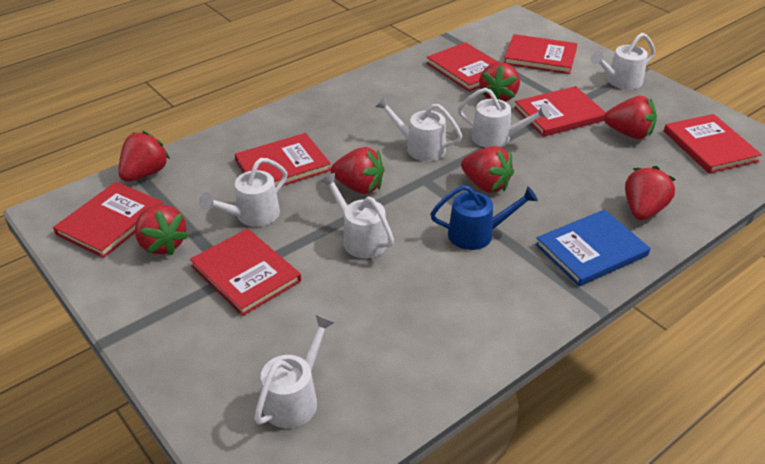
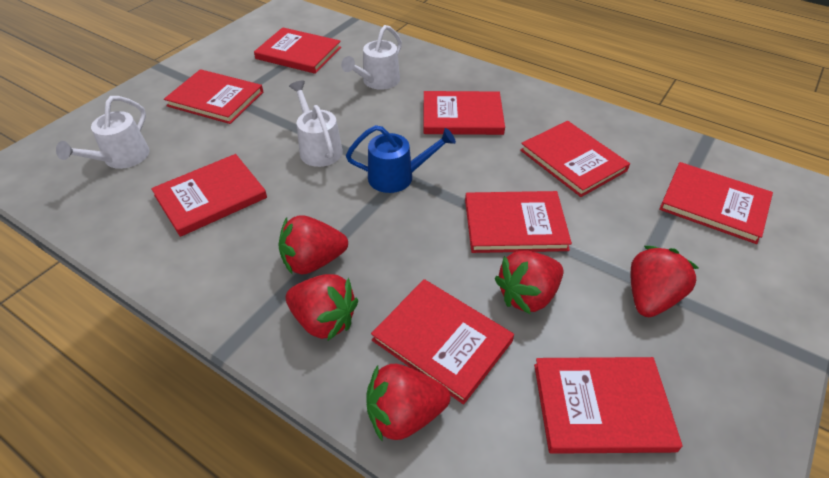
blue book: 1 -> 0
red book: 7 -> 9
red strawberry: 7 -> 5
white watering can: 6 -> 3

